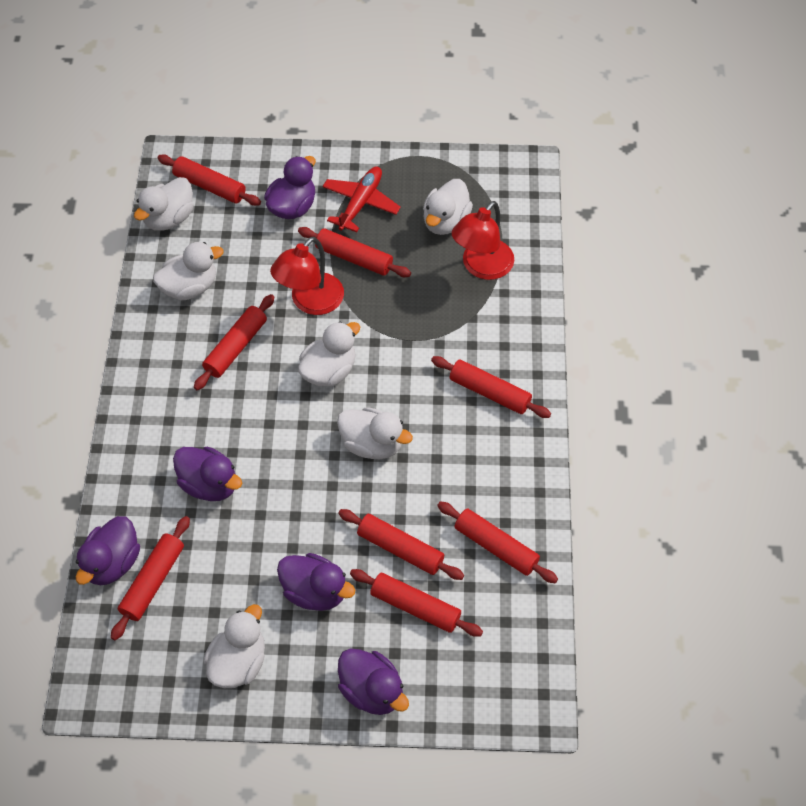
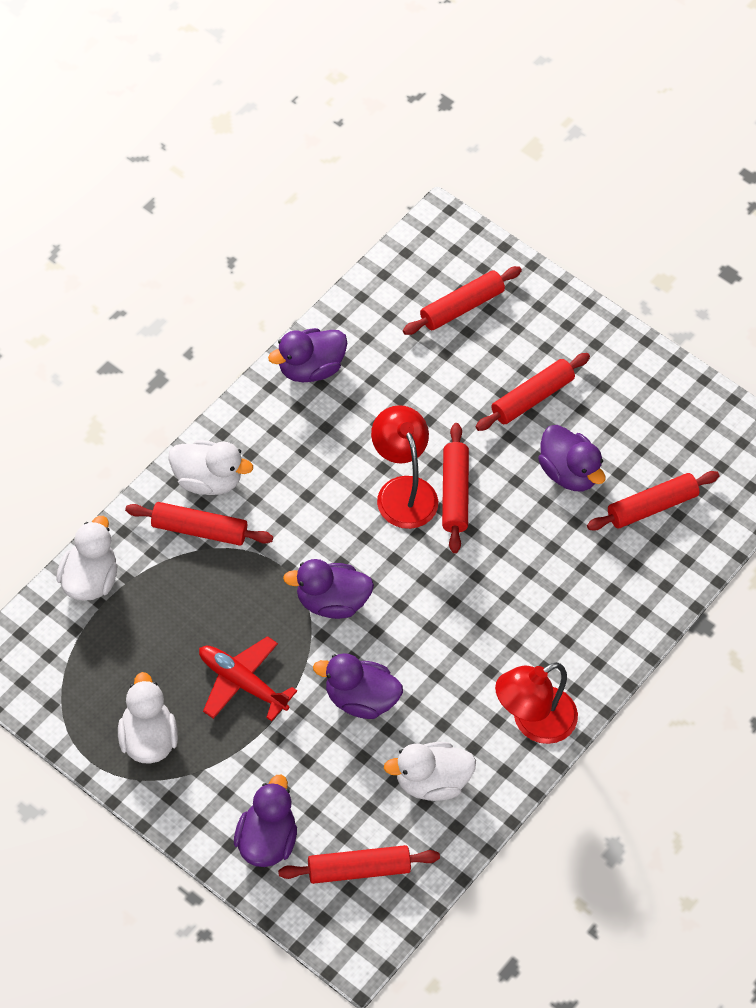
red rolling pin: 8 -> 6
white duck: 6 -> 4

